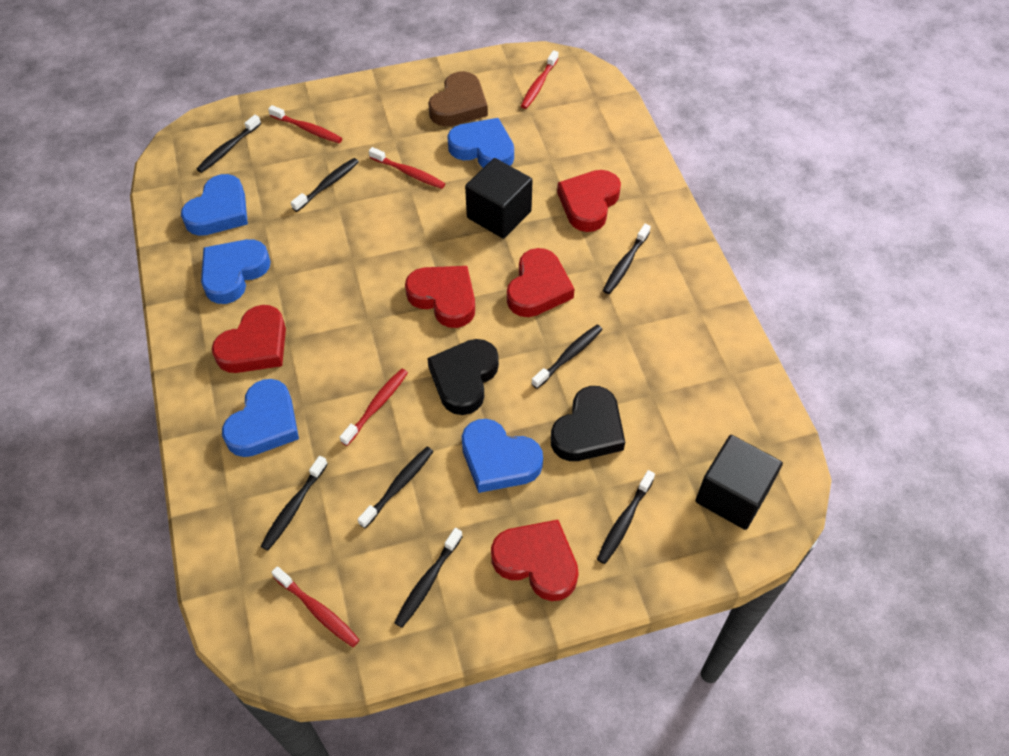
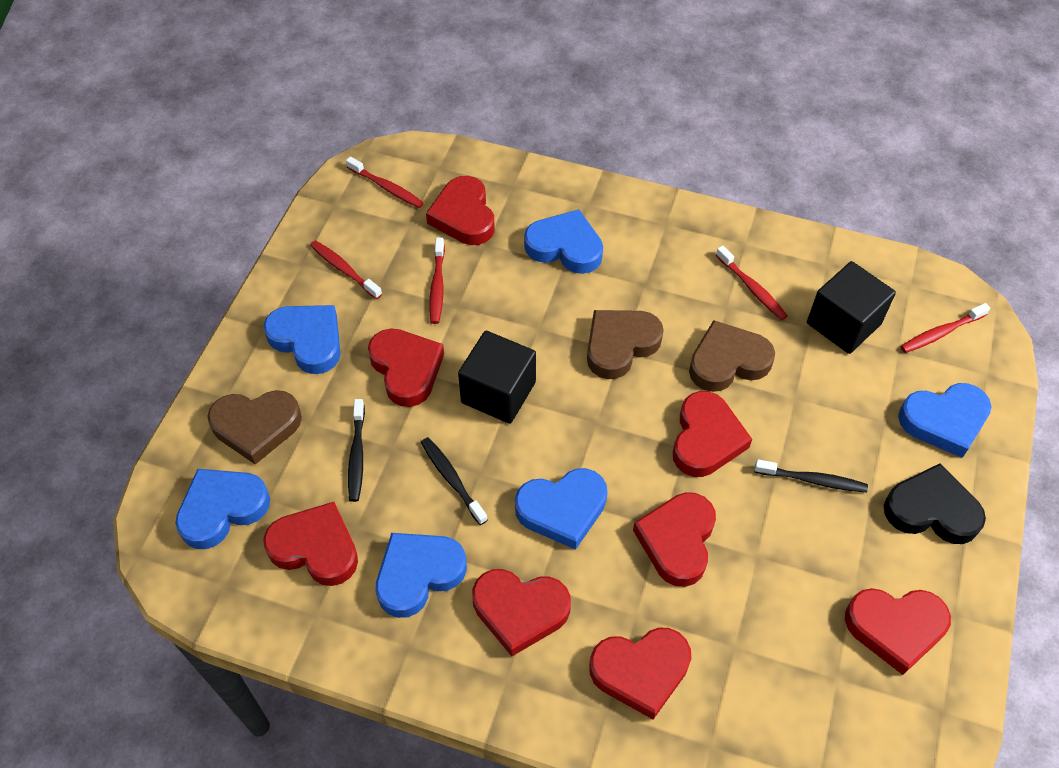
black heart: 2 -> 1
black toothbrush: 8 -> 3
blue heart: 5 -> 6
brown heart: 1 -> 3
red heart: 5 -> 8

